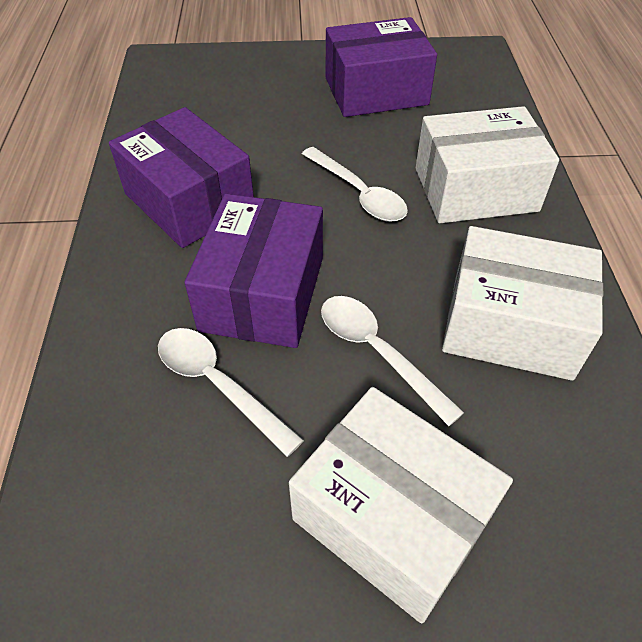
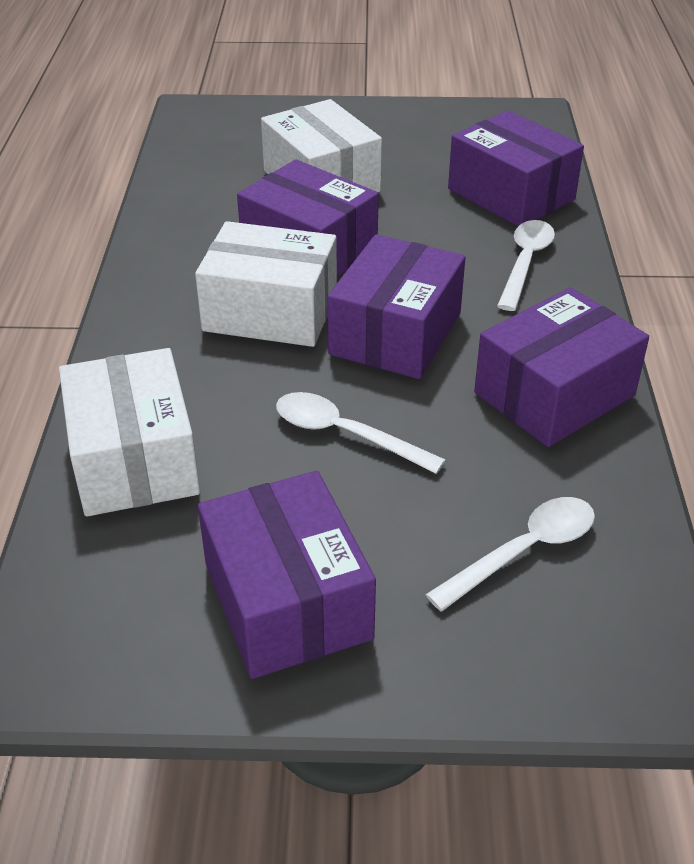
purple box: 3 -> 5

